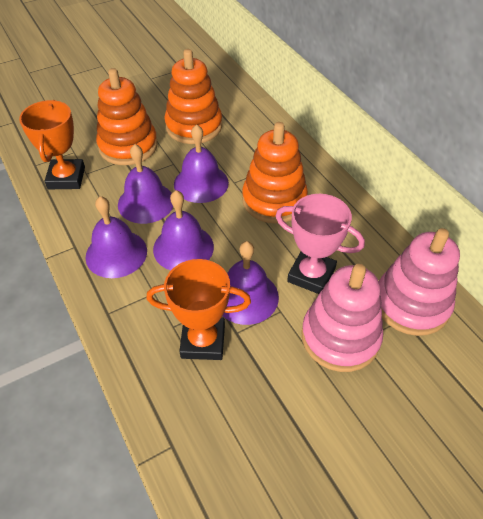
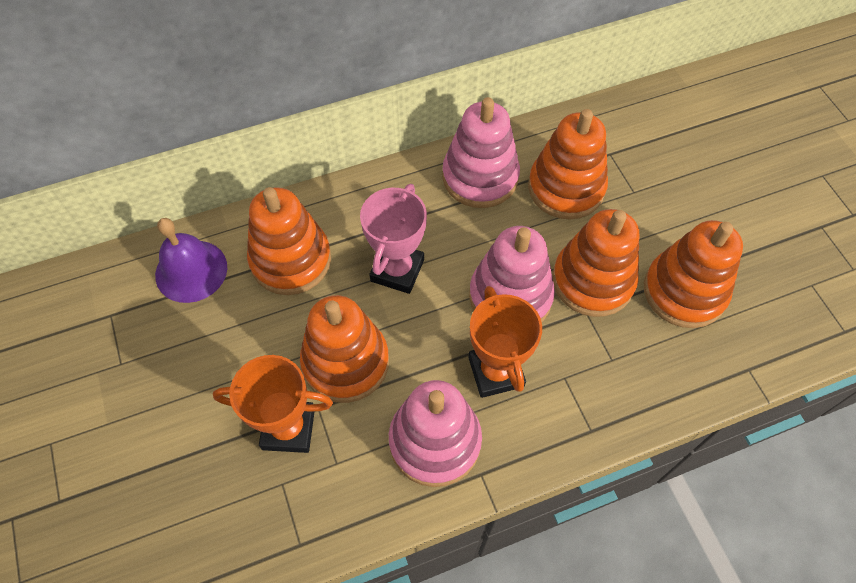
orange stacking toy: 3 -> 5
pink stacking toy: 2 -> 3
purple bell: 5 -> 1

